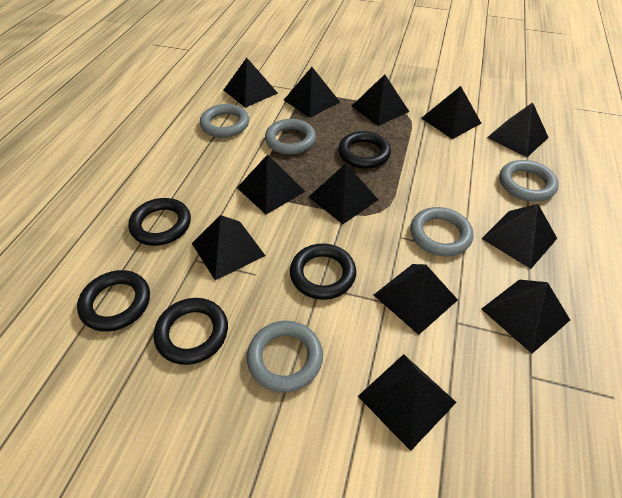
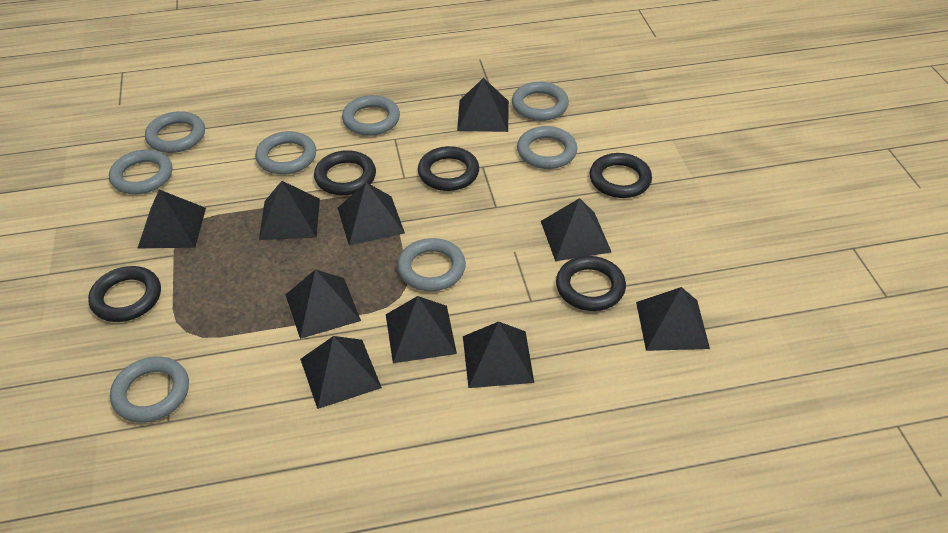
black pyramid: 12 -> 10
grey ring: 5 -> 8

